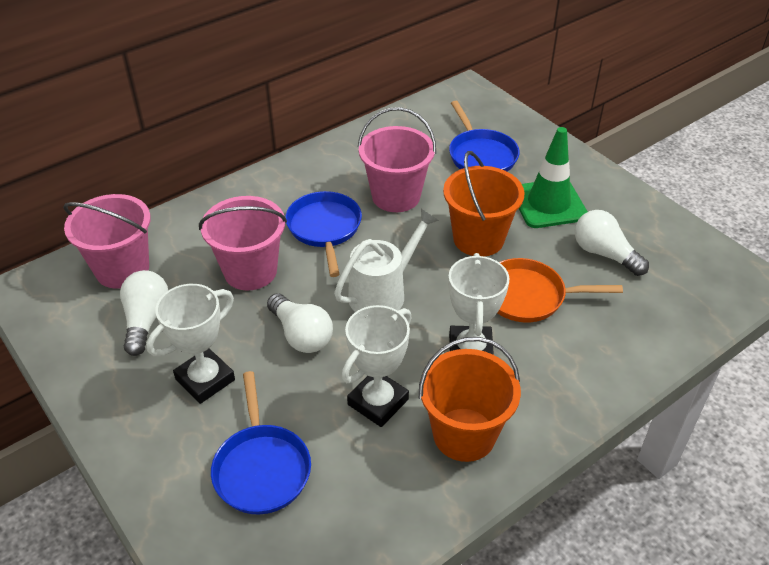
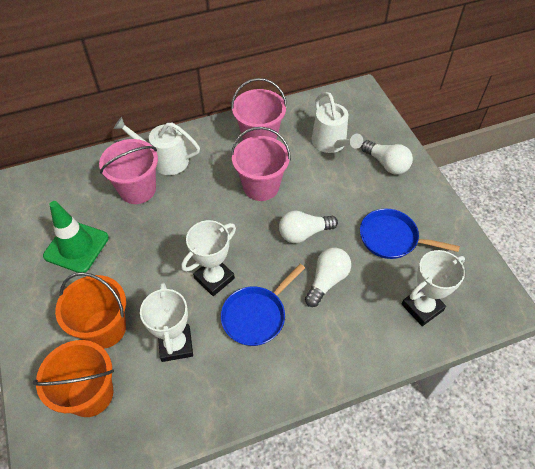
blue pan: 3 -> 2
orange pan: 1 -> 0
white watering can: 1 -> 2

